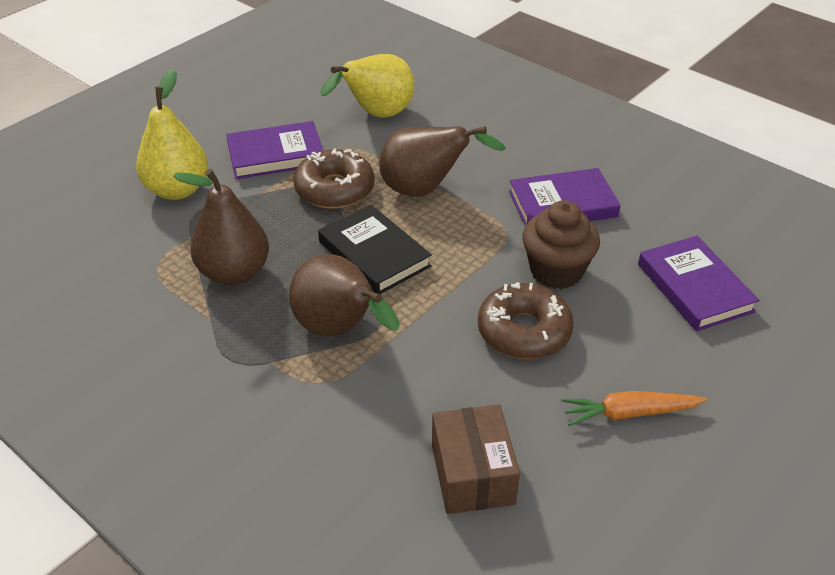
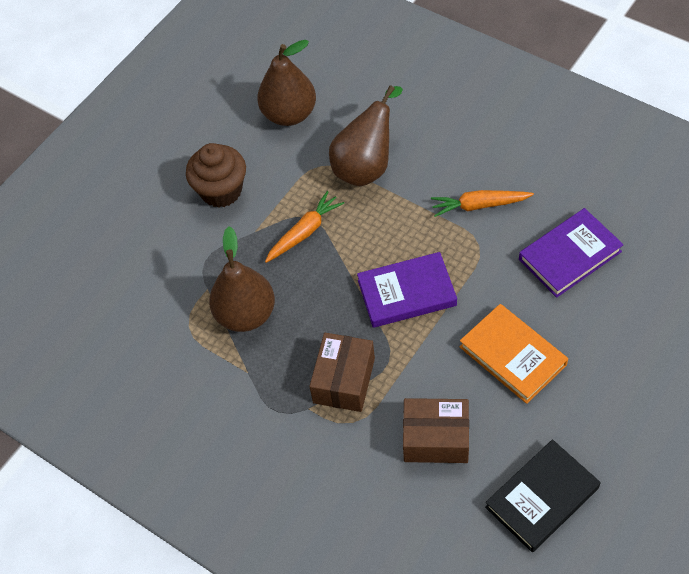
brown box: 1 -> 2
brown donut: 2 -> 0
orange book: 0 -> 1
orange carrot: 1 -> 2
purple book: 3 -> 2
yellow pear: 2 -> 0

